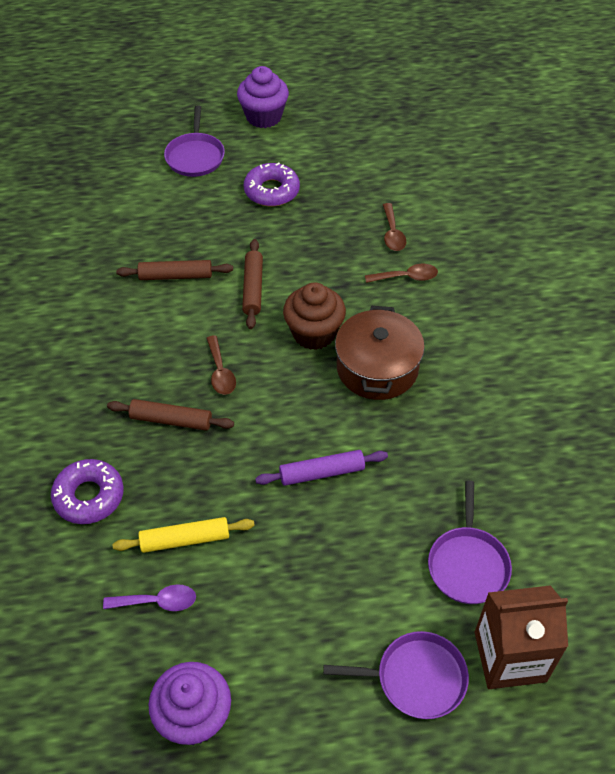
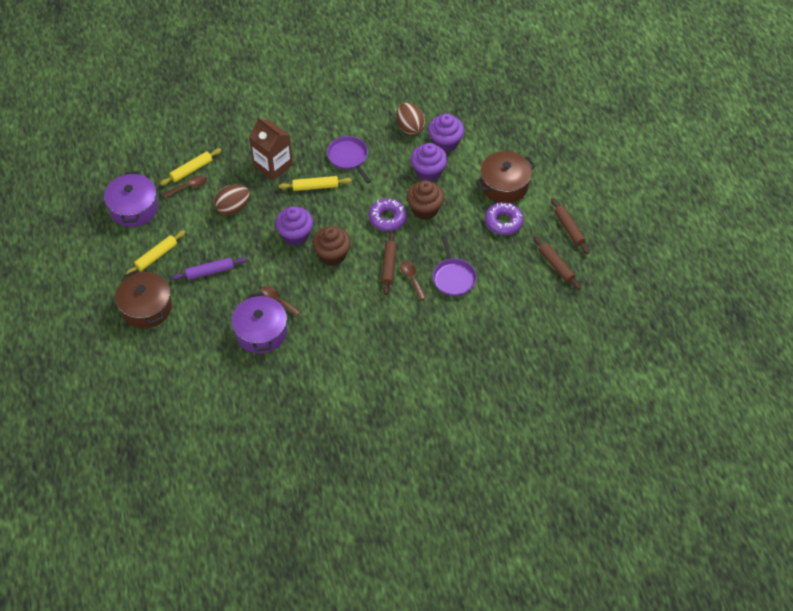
brown cupcake: 1 -> 2
brown egg: 0 -> 2
brown pot: 1 -> 2
purple cupcake: 2 -> 3
purple pan: 3 -> 2
purple pot: 0 -> 2
purple spoon: 1 -> 0
yellow rolling pin: 1 -> 3

